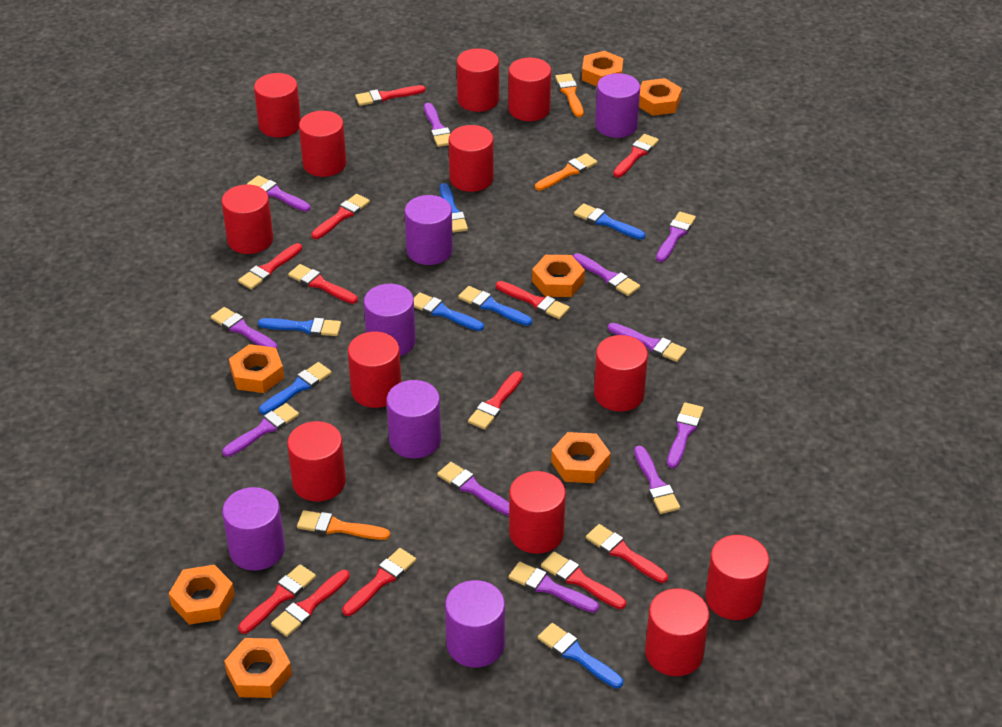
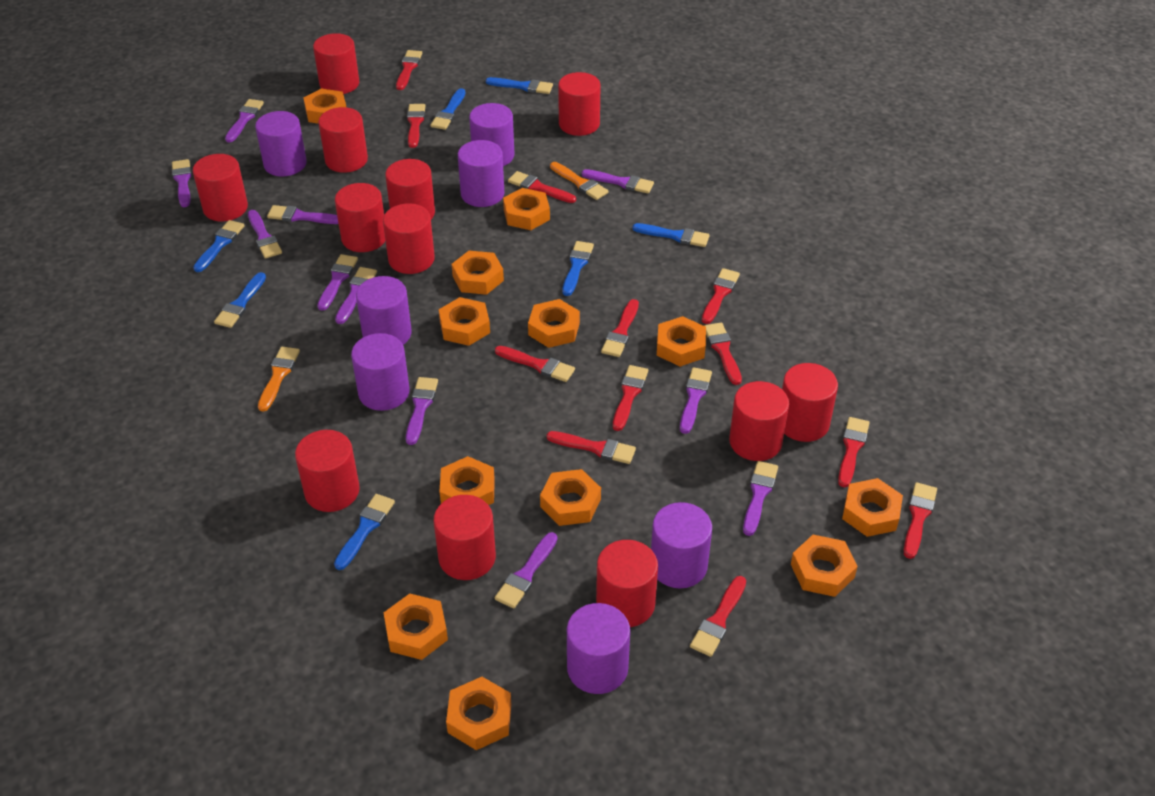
orange brush: 3 -> 2
orange nut: 7 -> 12
purple cylinder: 6 -> 7

